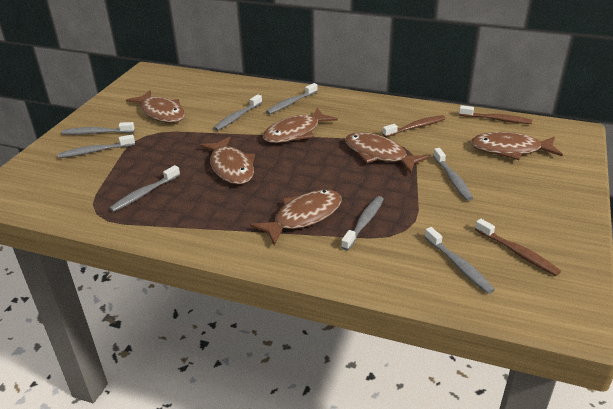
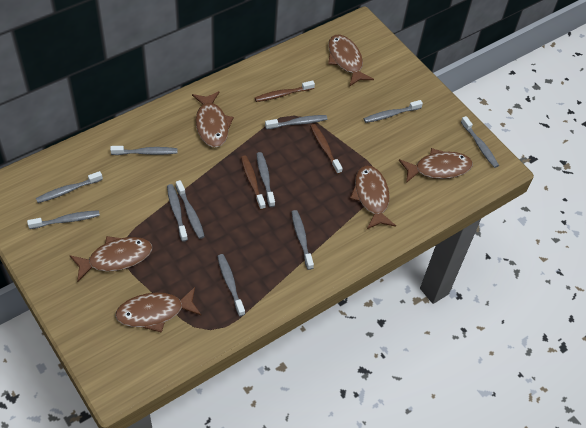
grey toothbrush: 8 -> 11

